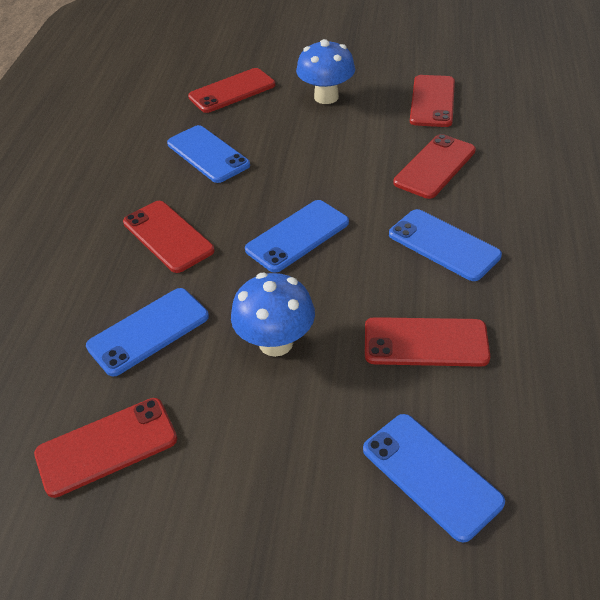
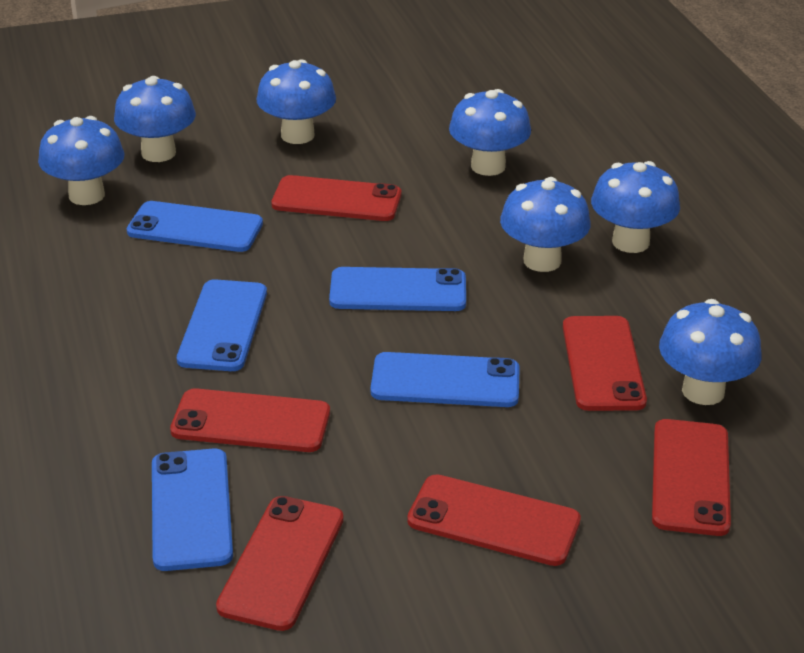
blue mushroom: 2 -> 7

